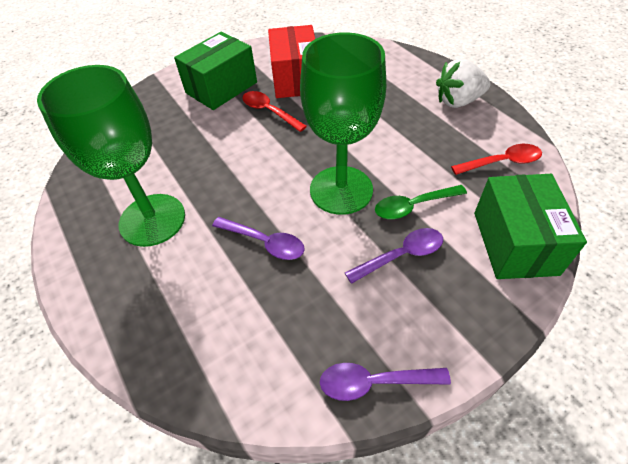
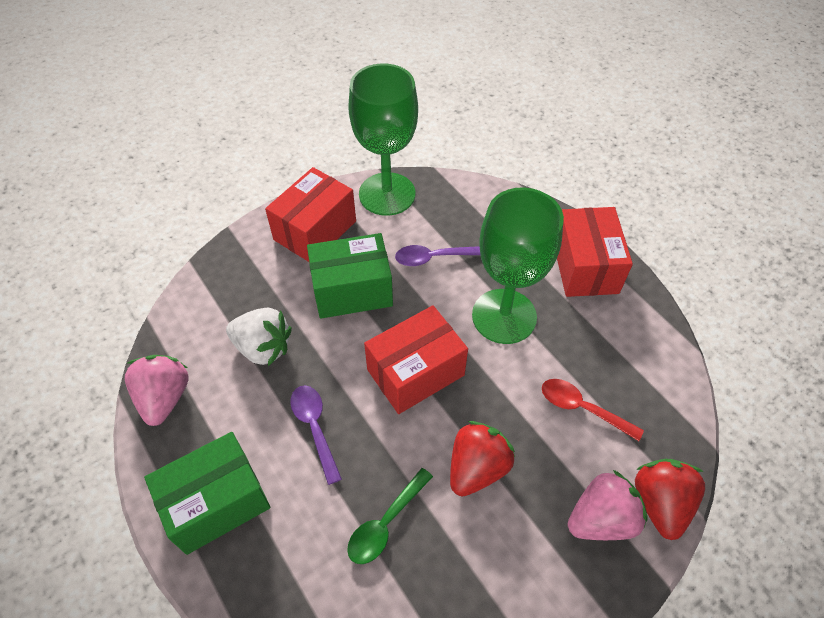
pink strawberry: 0 -> 2
purple spoon: 3 -> 2
red box: 1 -> 3
red spoon: 2 -> 1
red strawberry: 0 -> 2

